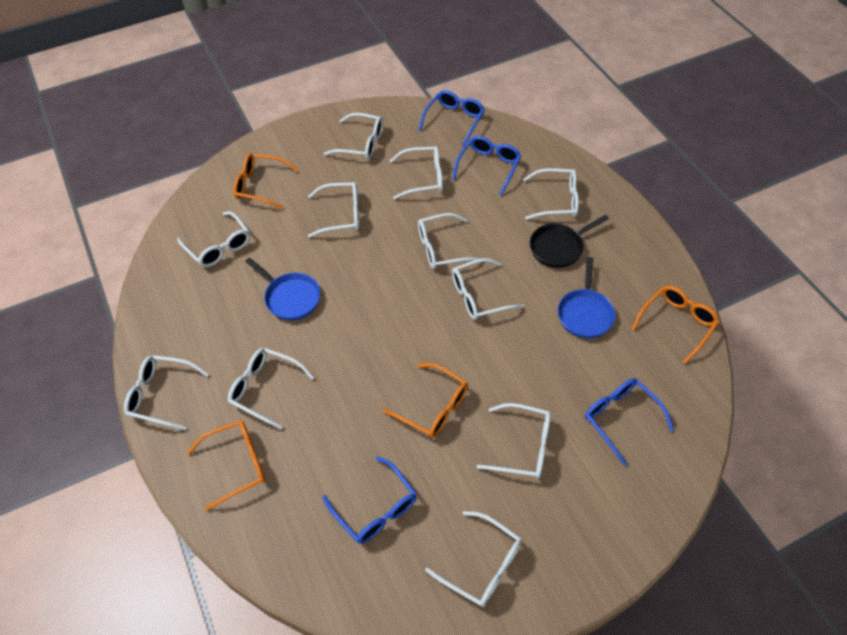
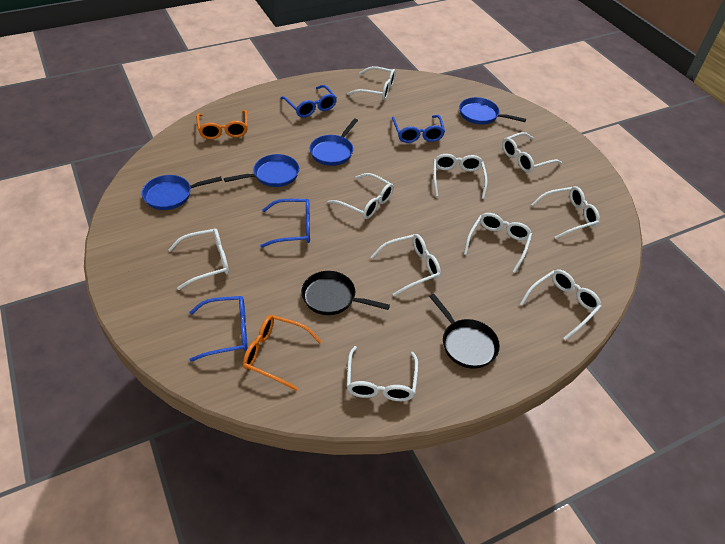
black pan: 1 -> 2
blue pan: 2 -> 4
orange glasses: 4 -> 2
white glasses: 11 -> 10

